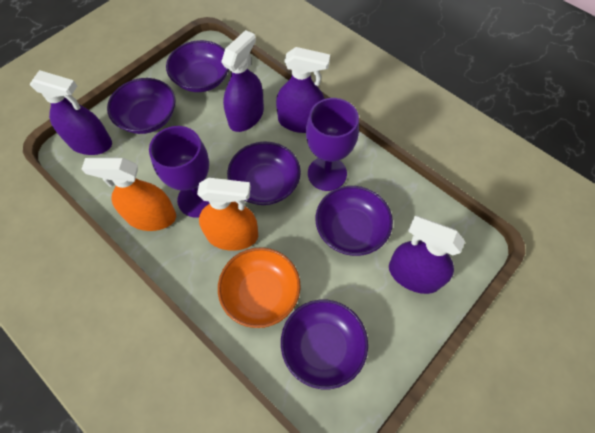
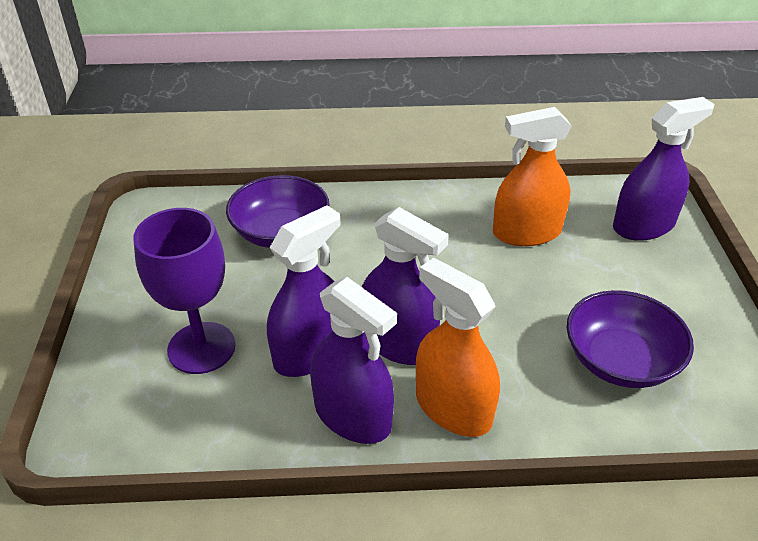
orange bowl: 1 -> 0
purple bowl: 5 -> 2
purple goblet: 2 -> 1

